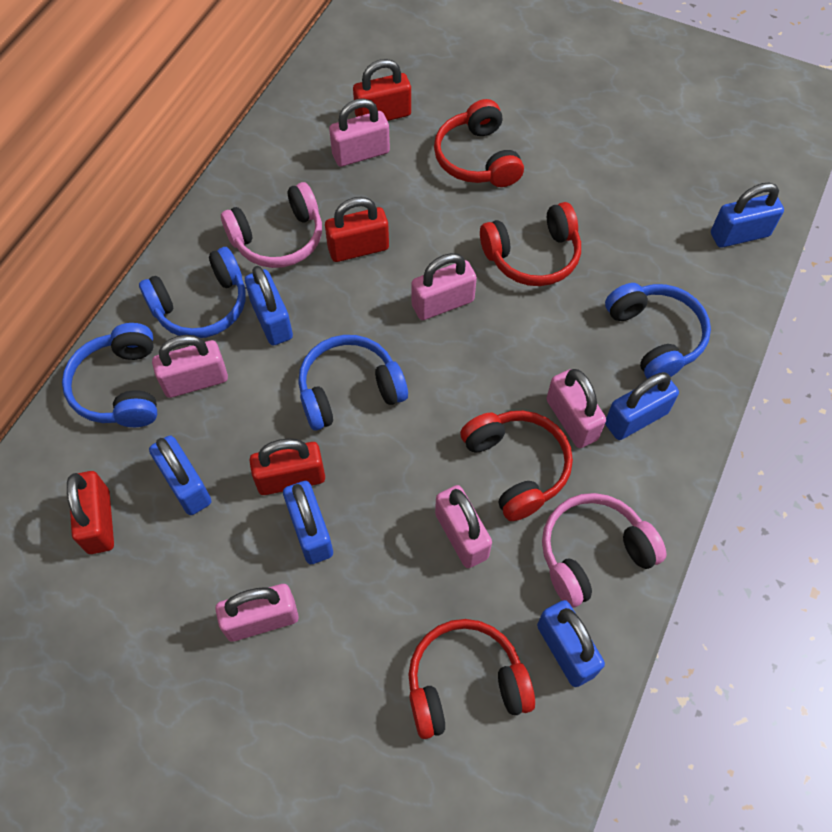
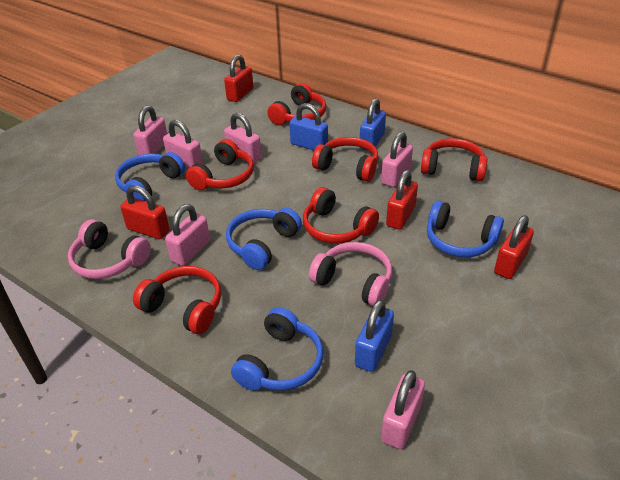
blue padlock: 6 -> 3
red headphones: 4 -> 6

